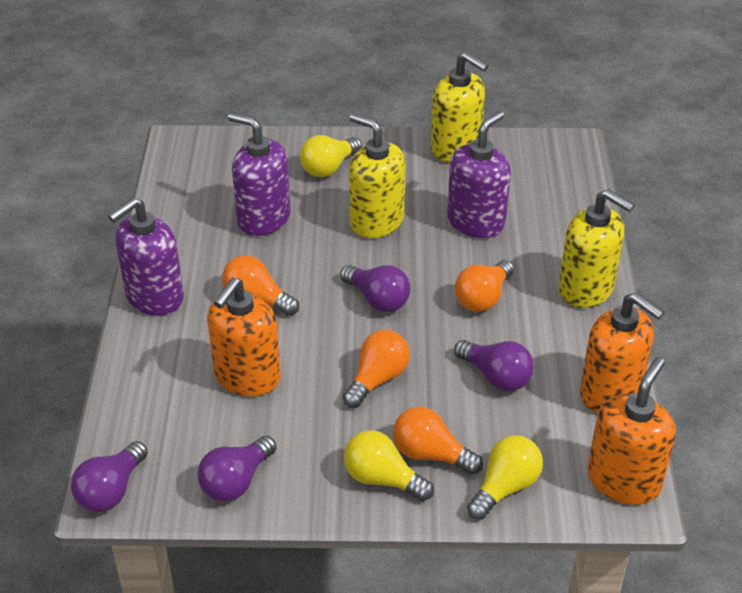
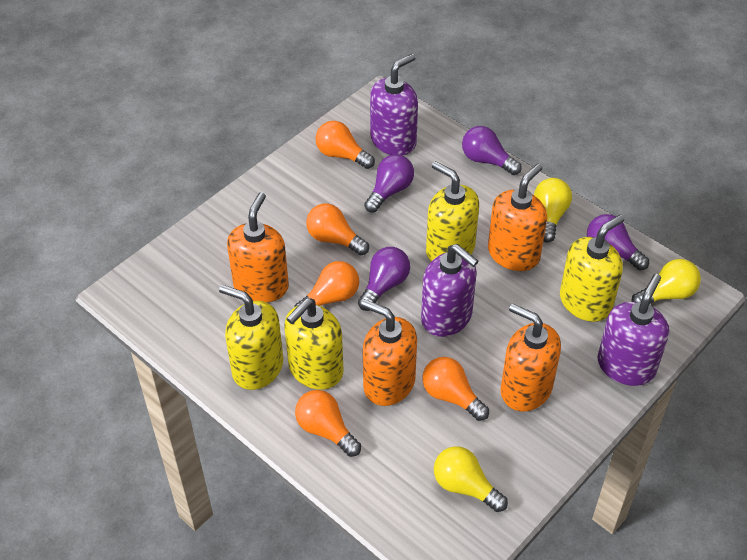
orange light bulb: 4 -> 5
orange soap dispenser: 3 -> 4
yellow soap dispenser: 3 -> 4

